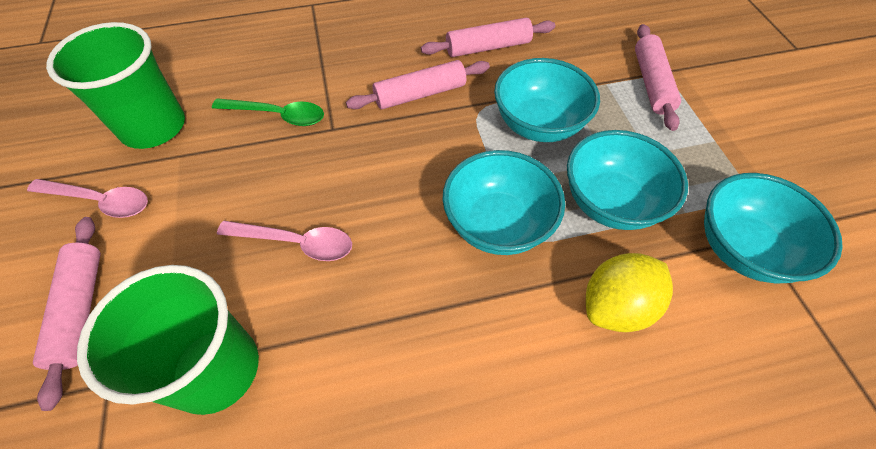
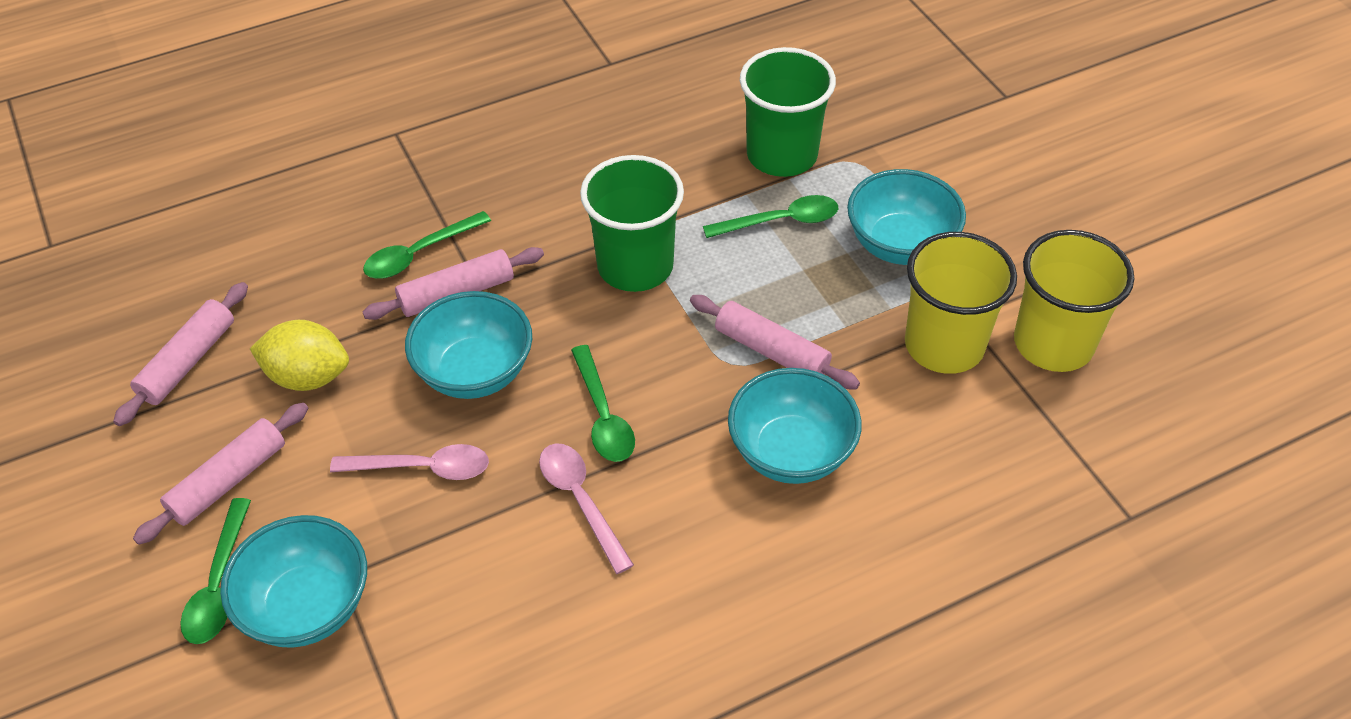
green spoon: 1 -> 4
yellow cup: 0 -> 2

